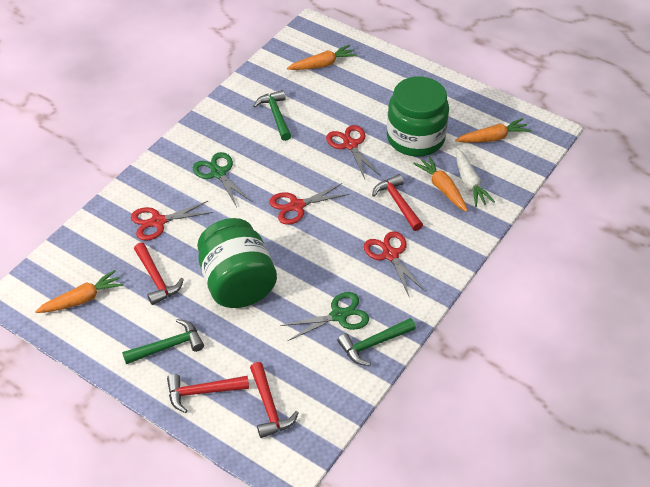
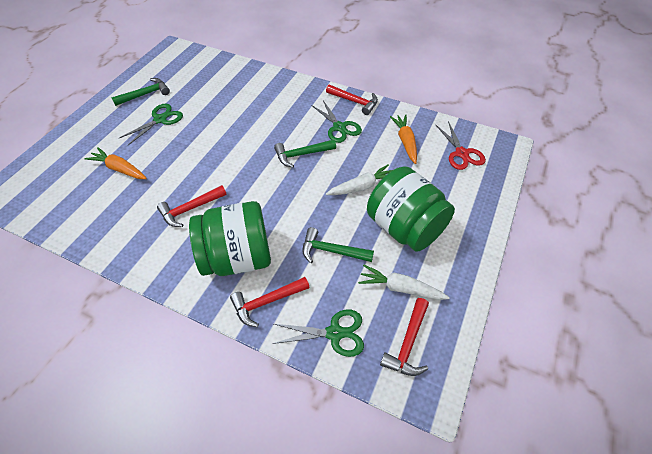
green scissors: 2 -> 3
orange carrot: 4 -> 2
red scissors: 4 -> 1
white carrot: 1 -> 2

